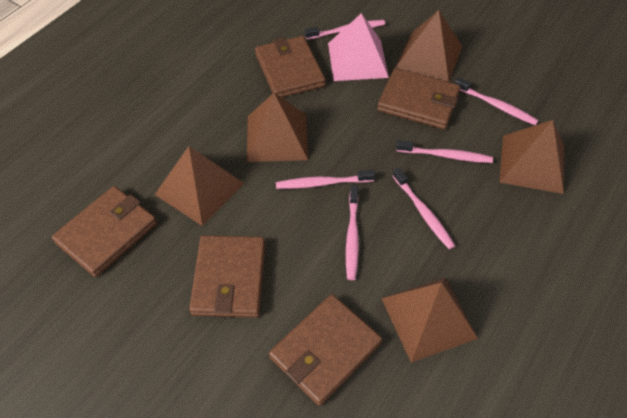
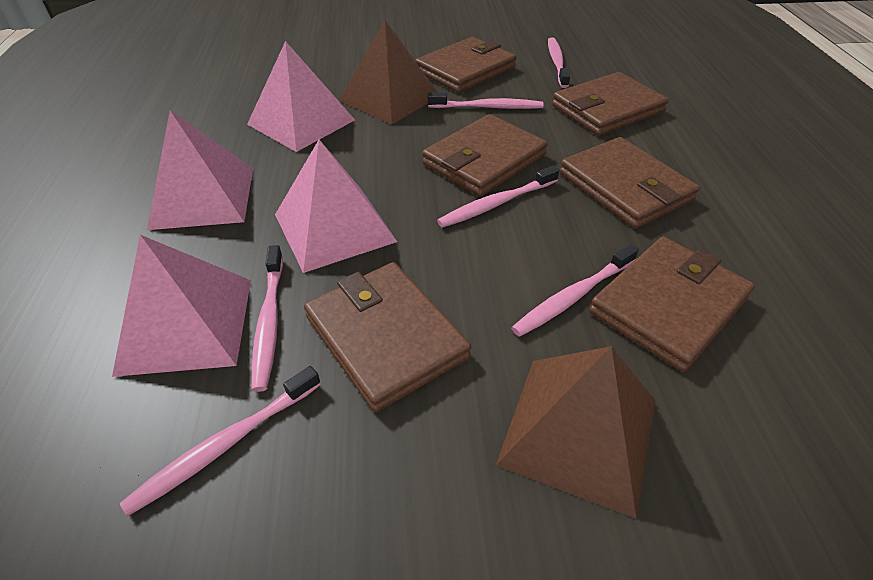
brown pyramid: 5 -> 2
brown wallet: 5 -> 6
pink pyramid: 1 -> 4

